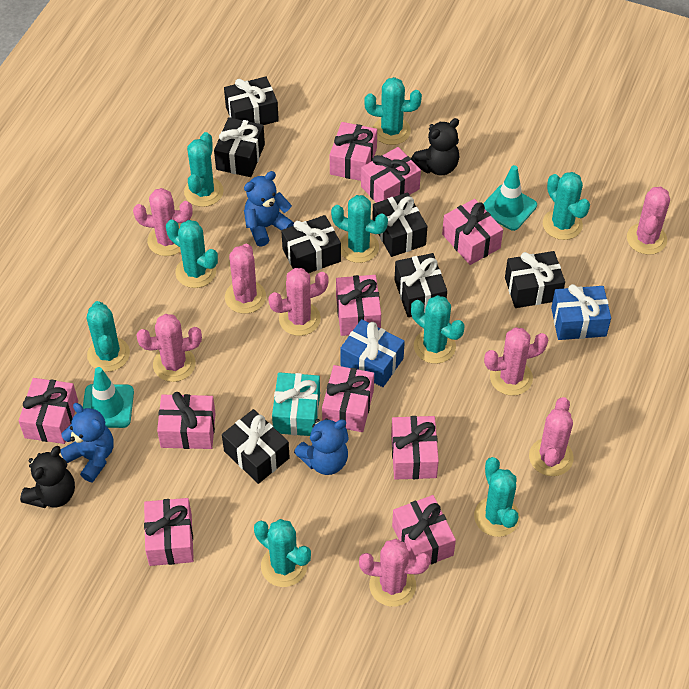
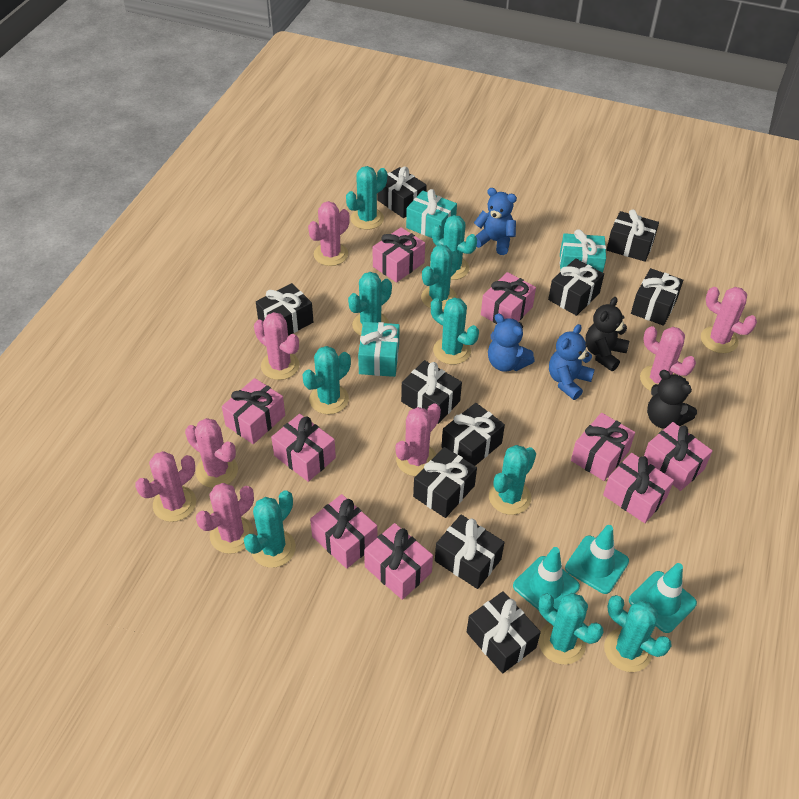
black gift: 7 -> 10
blue gift: 2 -> 0
pink gift: 10 -> 9
turquoise cactus: 9 -> 10
turquoise gift: 1 -> 3
turquoise traffic cone: 2 -> 3

